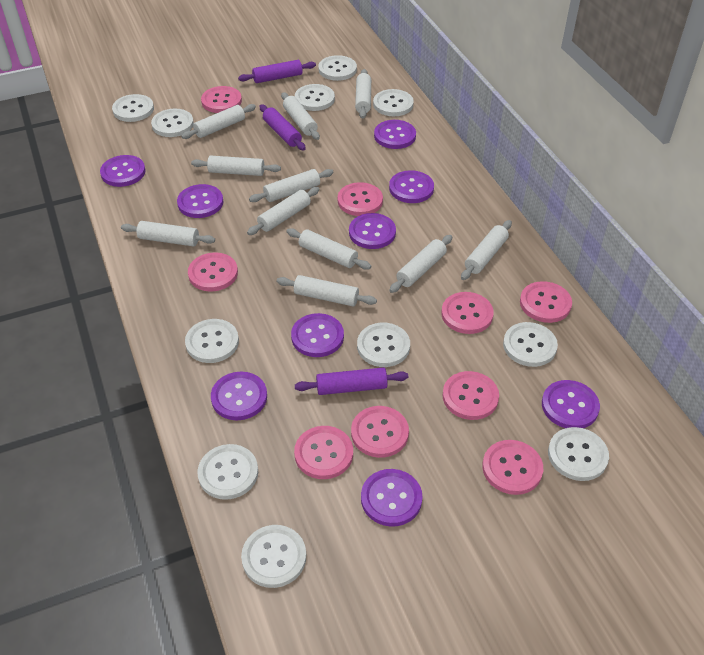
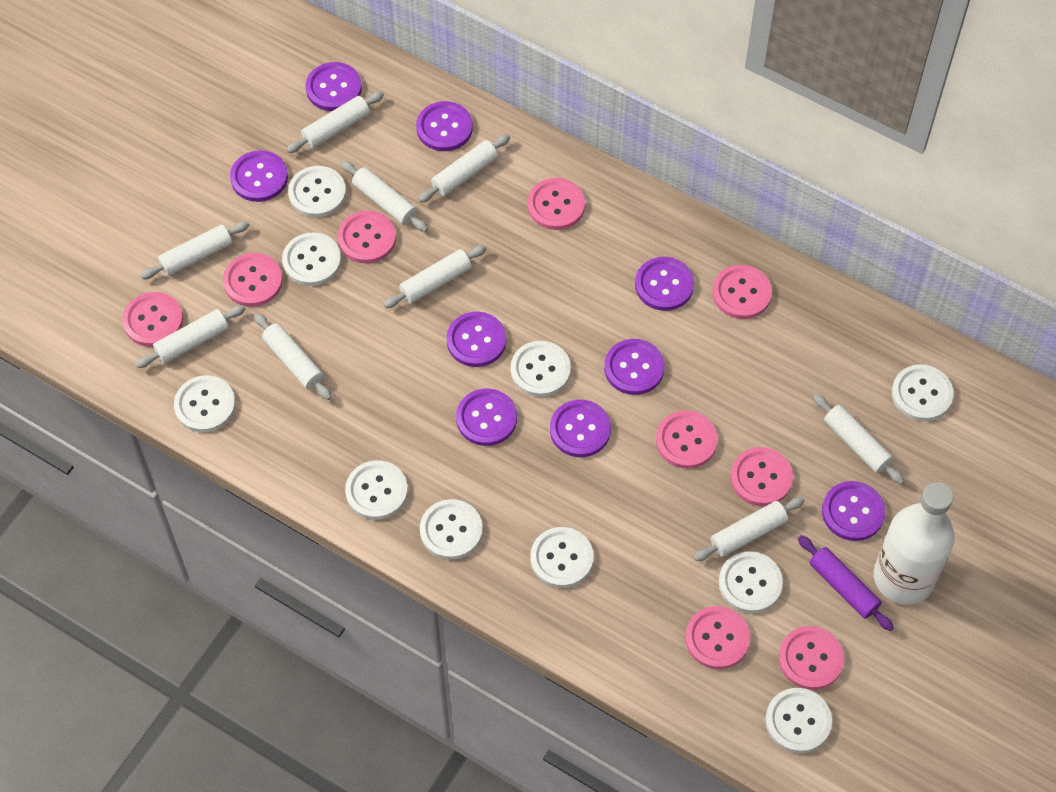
purple rolling pin: 3 -> 1
white bottle: 0 -> 1
white button: 11 -> 10
white rolling pin: 11 -> 9

